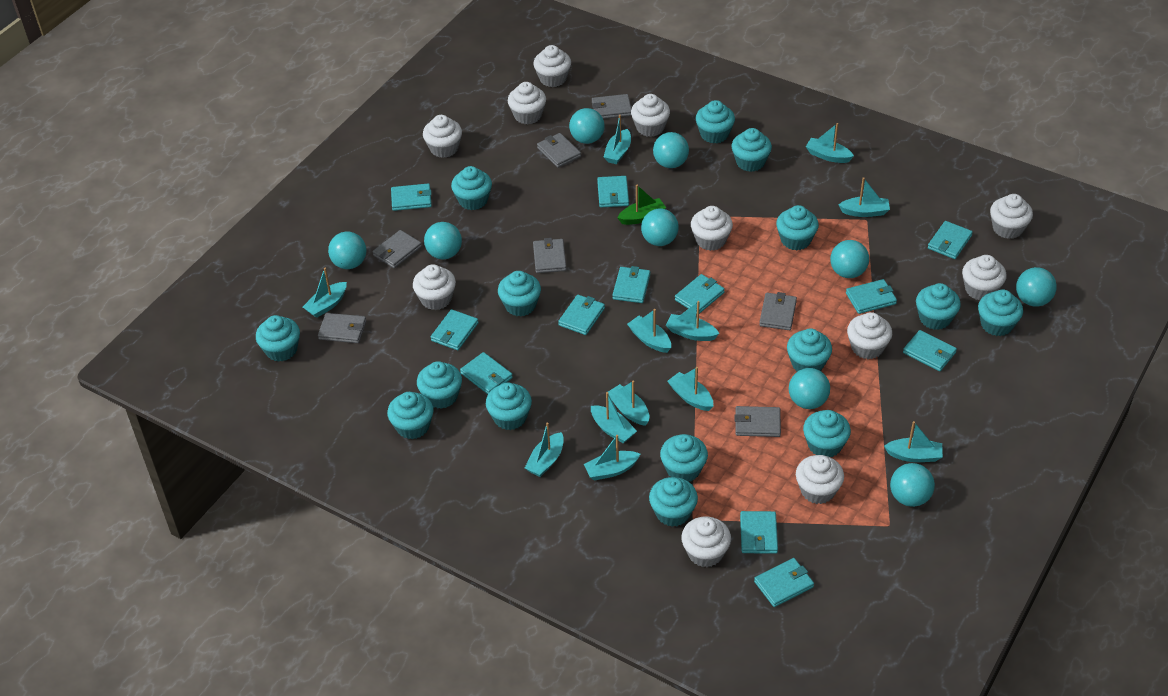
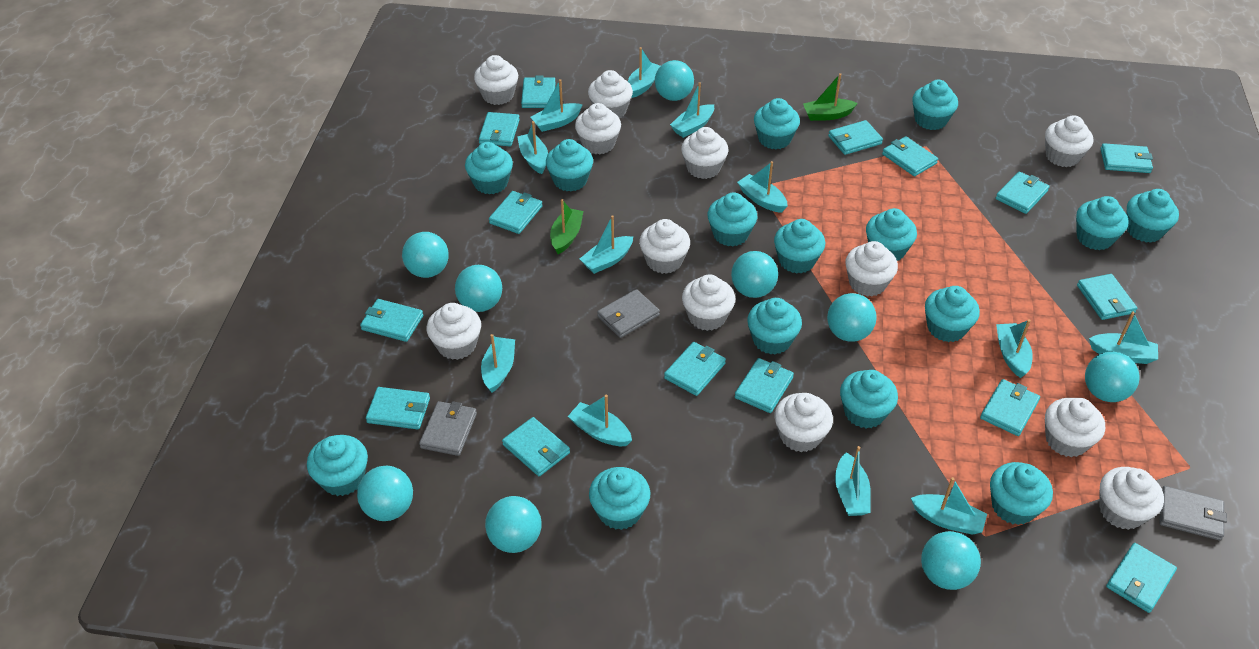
green boat: 1 -> 2
grey wallet: 7 -> 3
turquoise wallet: 12 -> 15
white cupcake: 11 -> 12

